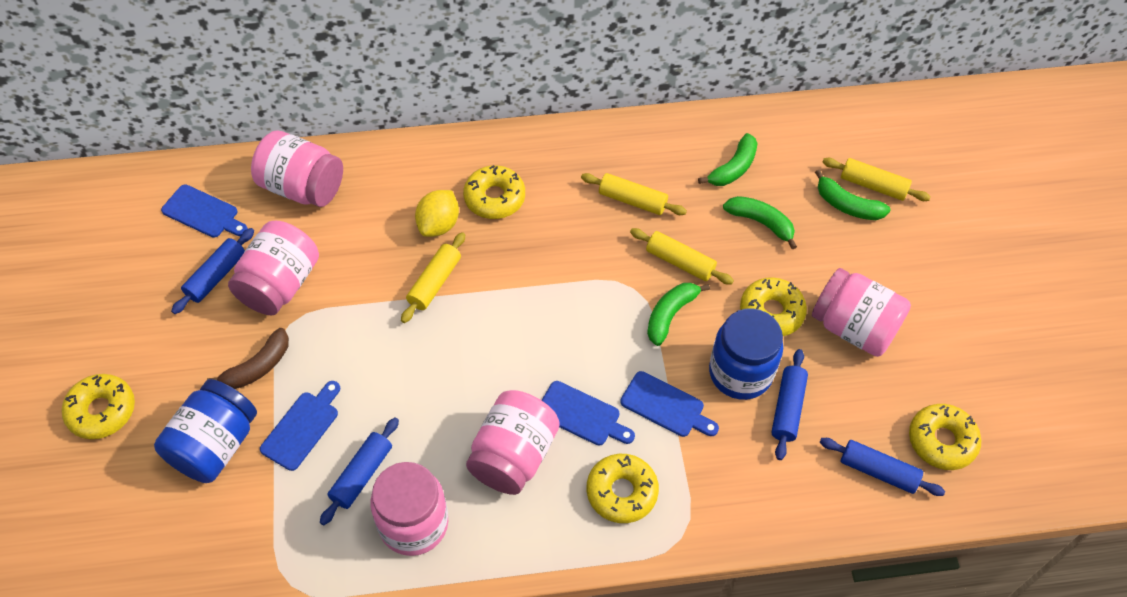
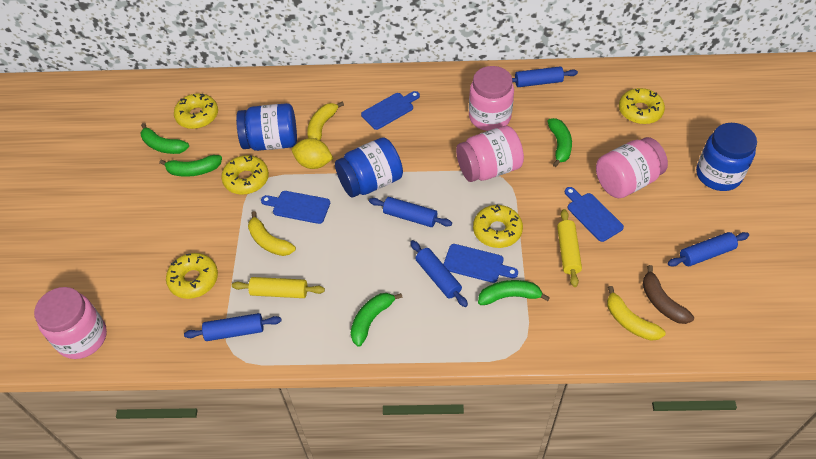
blue jar: 2 -> 3
blue rolling pin: 4 -> 5
green banana: 4 -> 5
pink jar: 5 -> 4
yellow banana: 0 -> 3
yellow rolling pin: 4 -> 2

